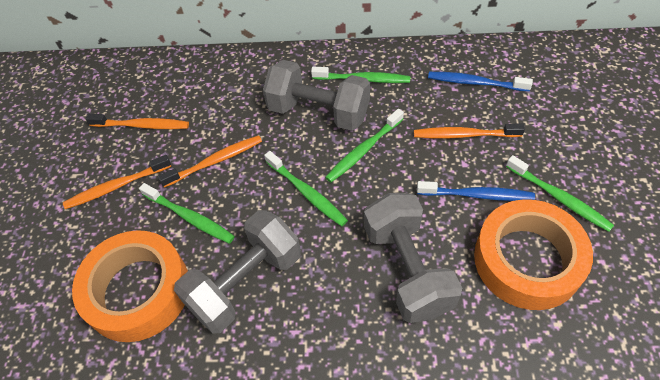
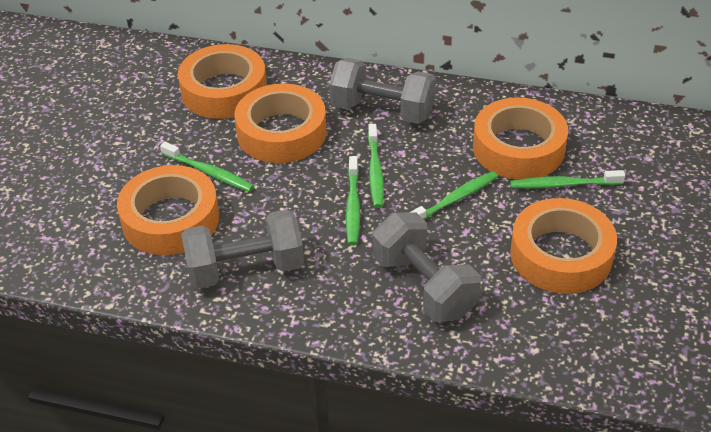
blue toothbrush: 2 -> 0
orange tape: 2 -> 5
orange toothbrush: 4 -> 0

